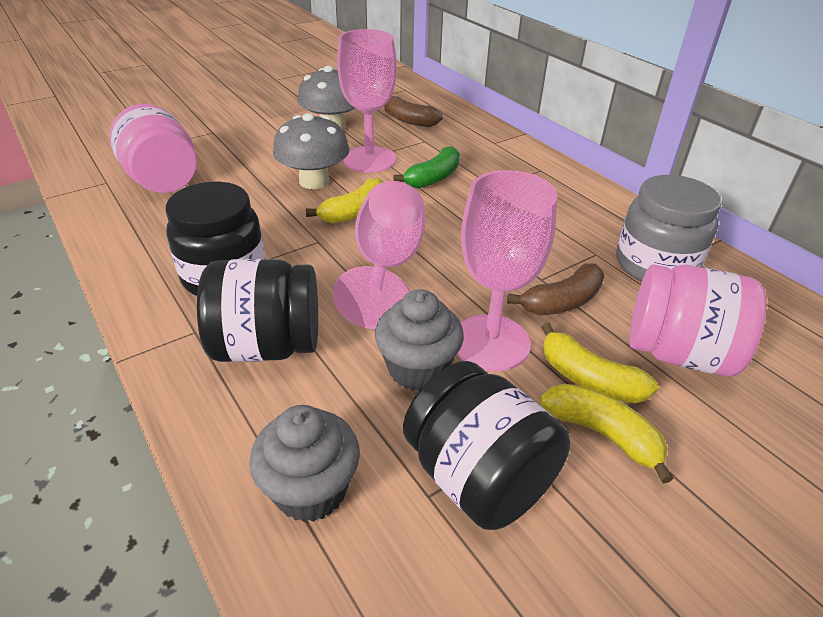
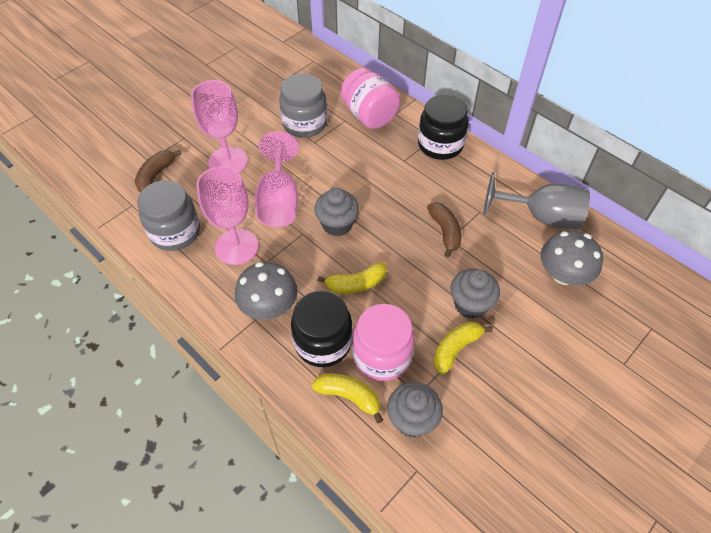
black jar: 3 -> 2
green banana: 1 -> 0
grey cupcake: 2 -> 3
grey goblet: 0 -> 1
grey jar: 1 -> 2

